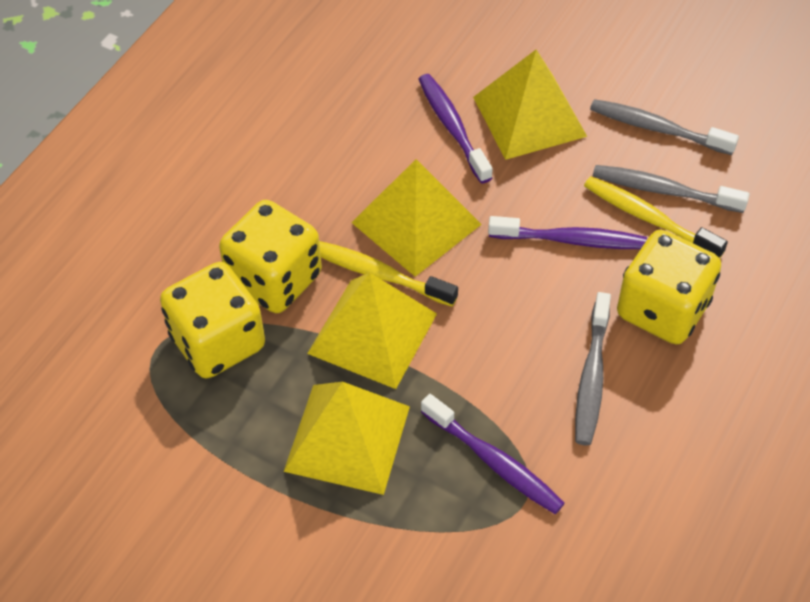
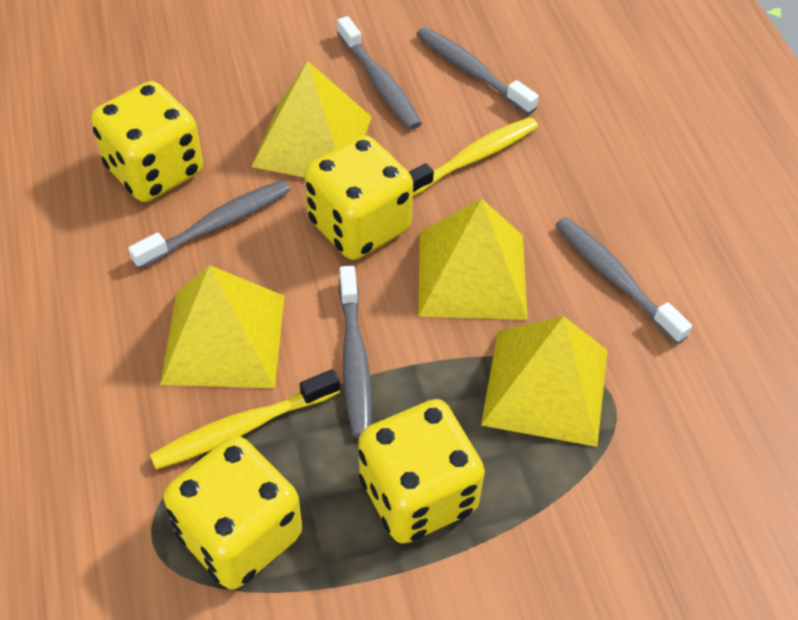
grey toothbrush: 3 -> 5
purple toothbrush: 3 -> 0
yellow dice: 3 -> 4

